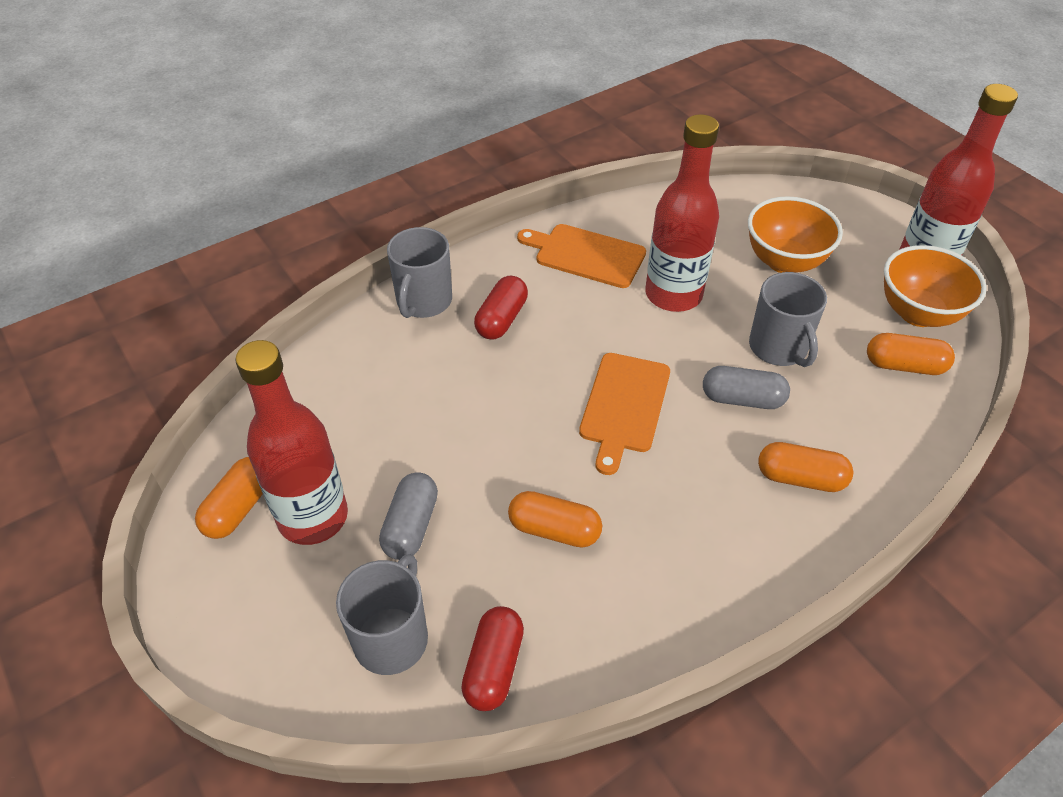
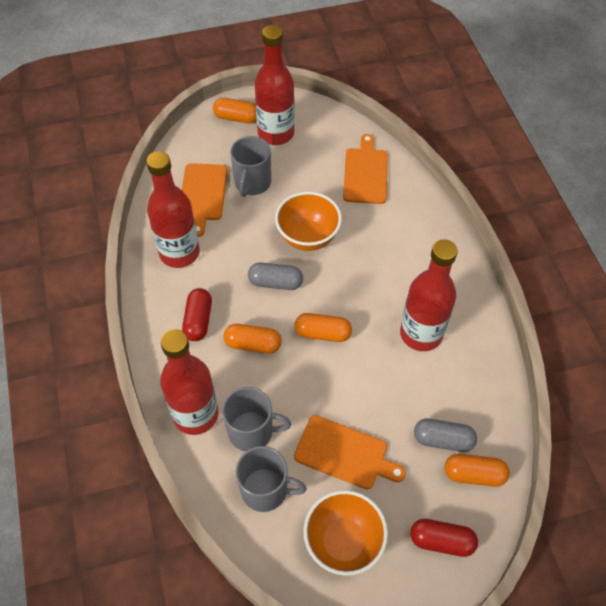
orange cutting board: 2 -> 3
red bottle: 3 -> 4

